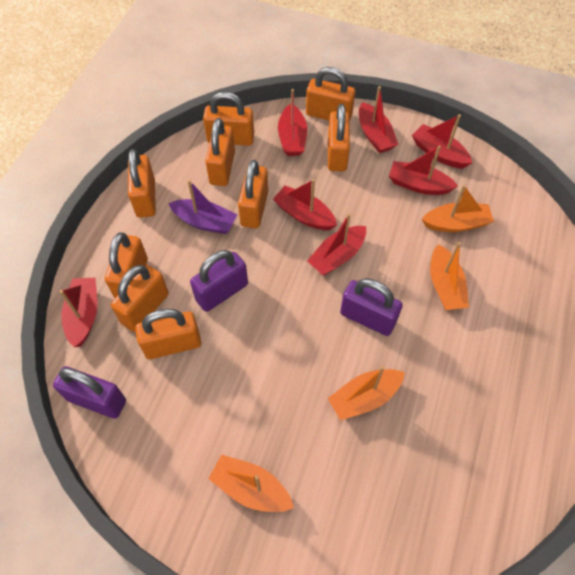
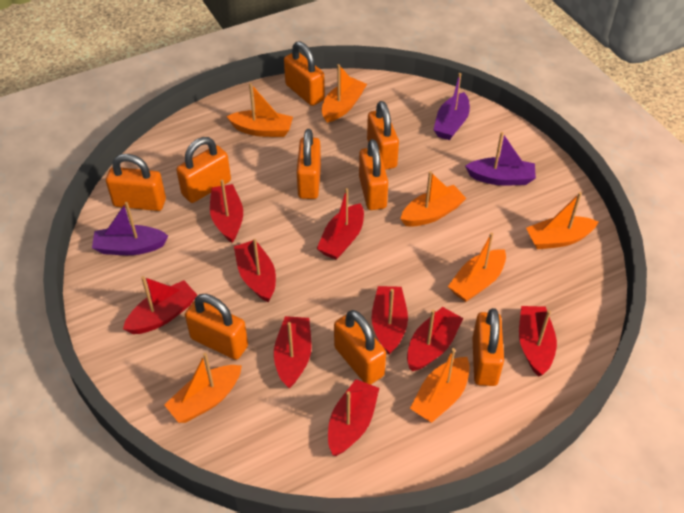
orange boat: 4 -> 7
purple boat: 1 -> 3
purple padlock: 3 -> 0
red boat: 7 -> 9

